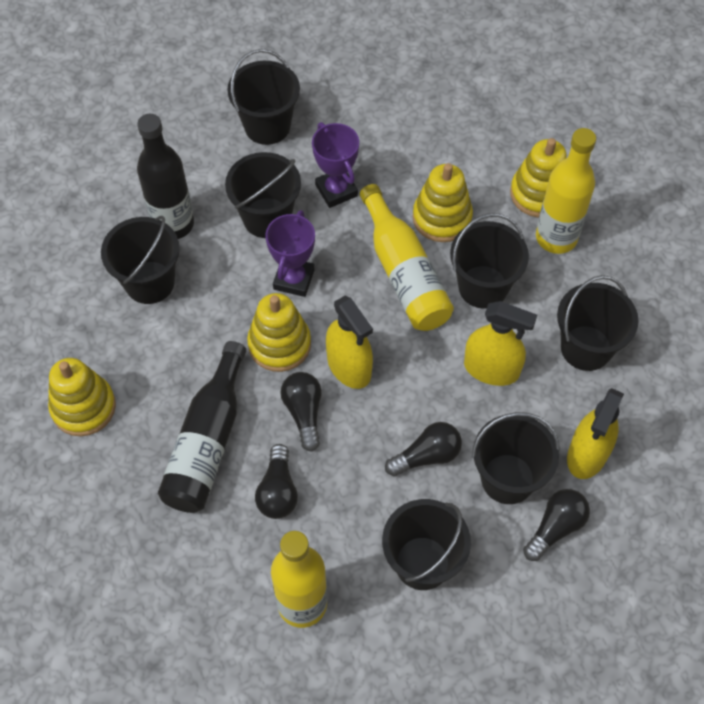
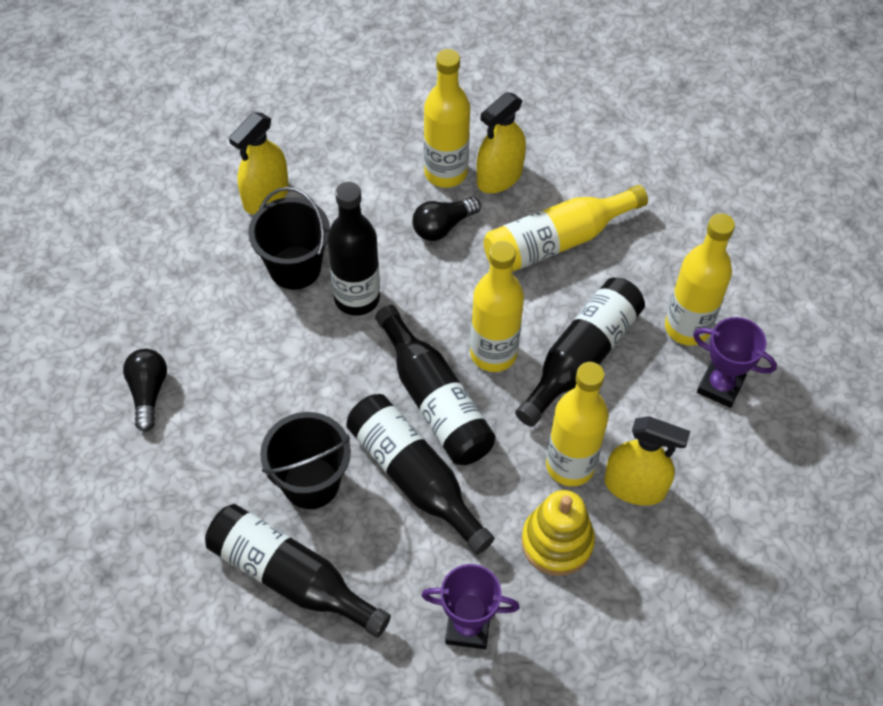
black bottle: 2 -> 5
black bucket: 7 -> 2
black light bulb: 4 -> 2
yellow bottle: 3 -> 5
yellow stacking toy: 4 -> 1

